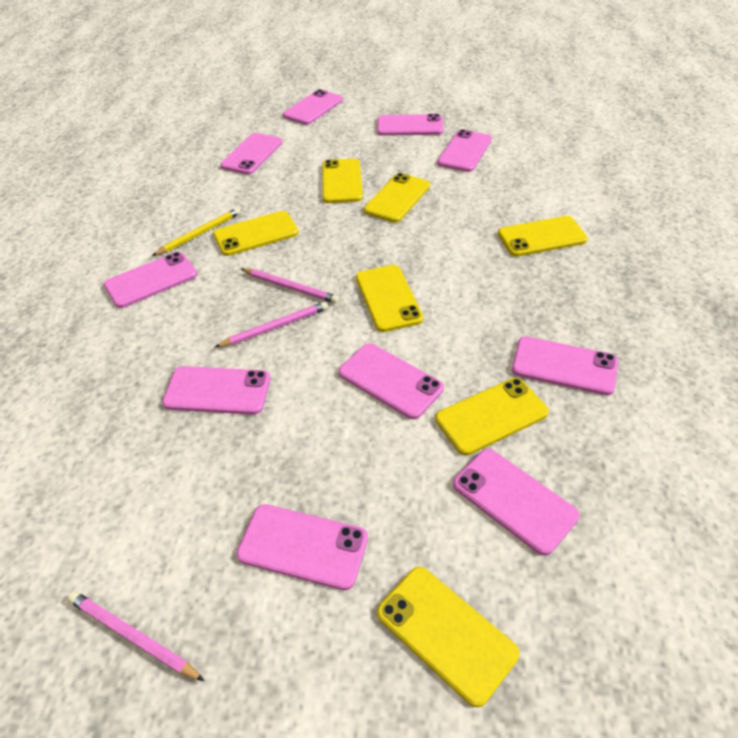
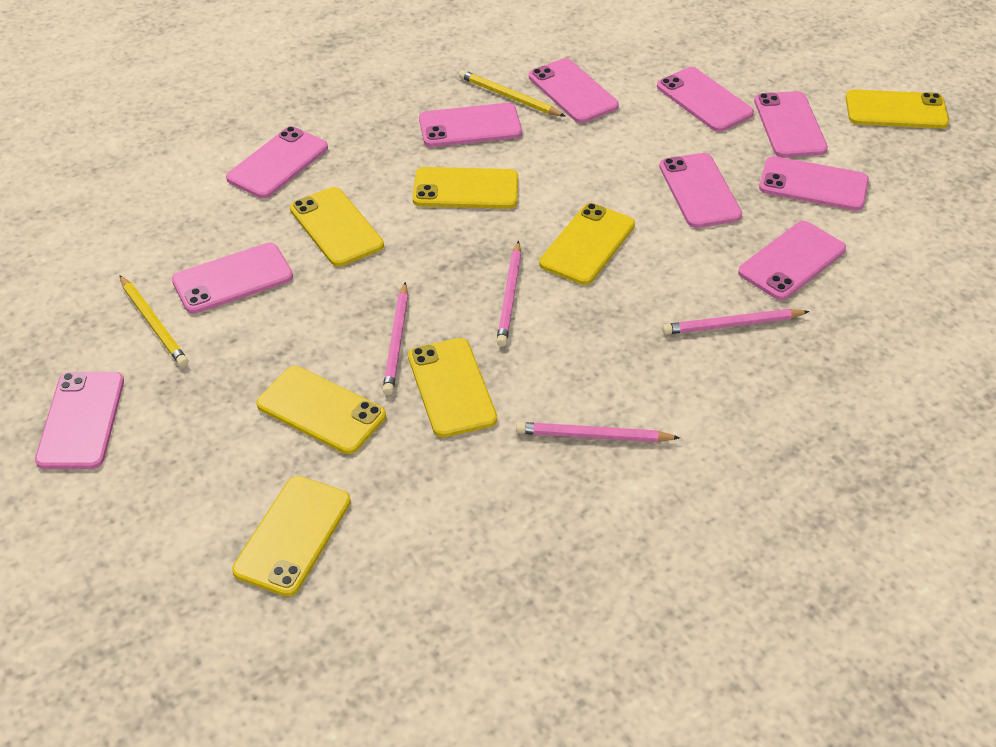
pink pencil: 3 -> 4
yellow pencil: 1 -> 2

